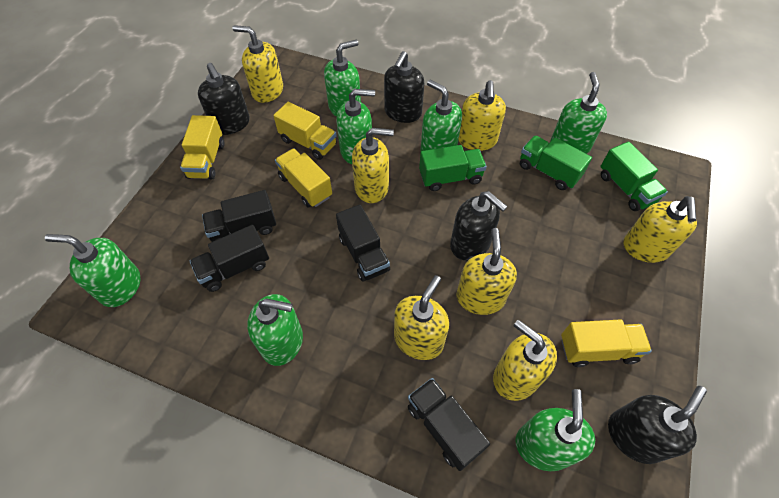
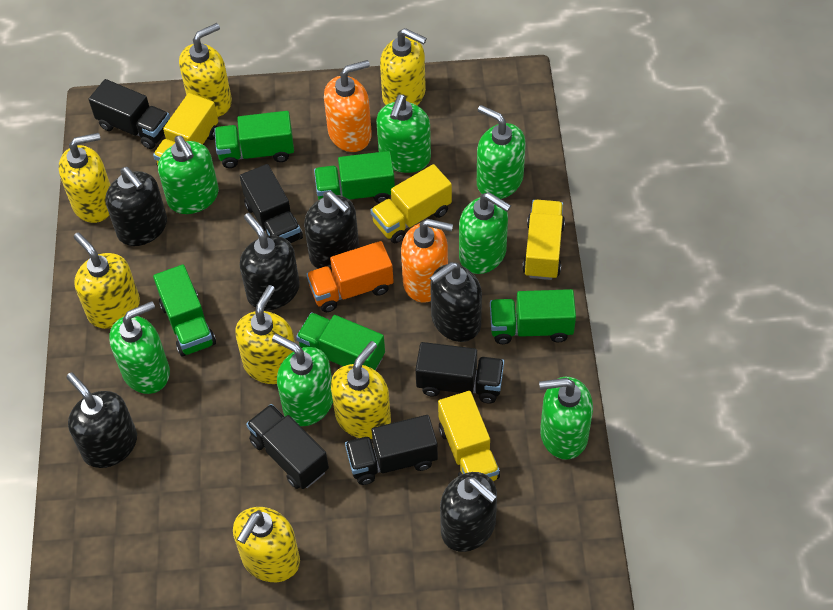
black soap dispenser: 4 -> 6
black truck: 4 -> 5
green truck: 3 -> 5
orange soap dispenser: 0 -> 2
orange truck: 0 -> 1

